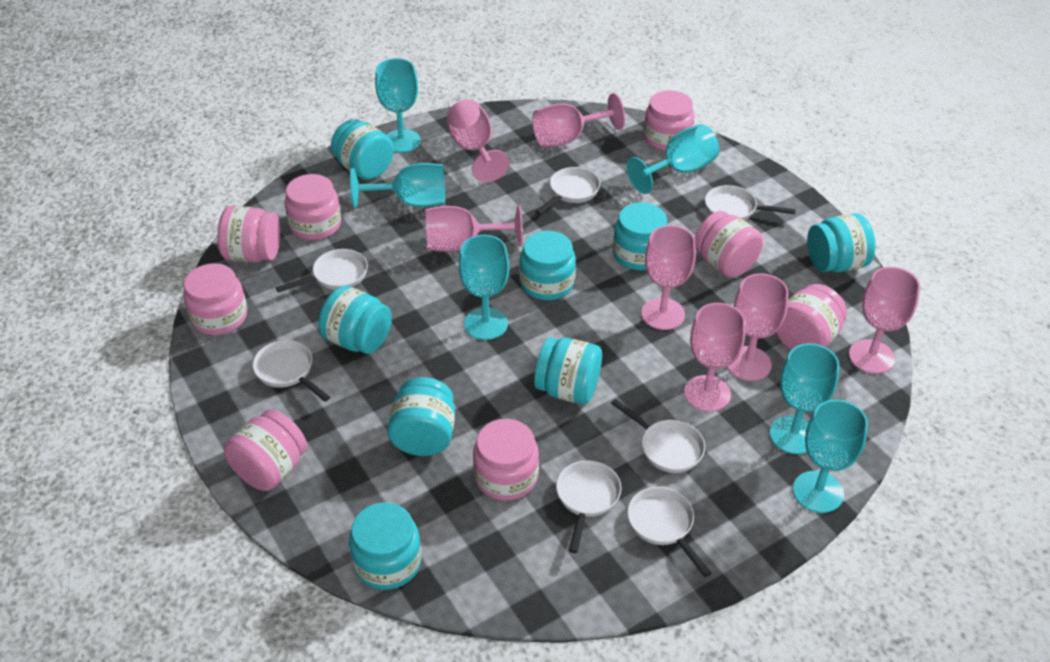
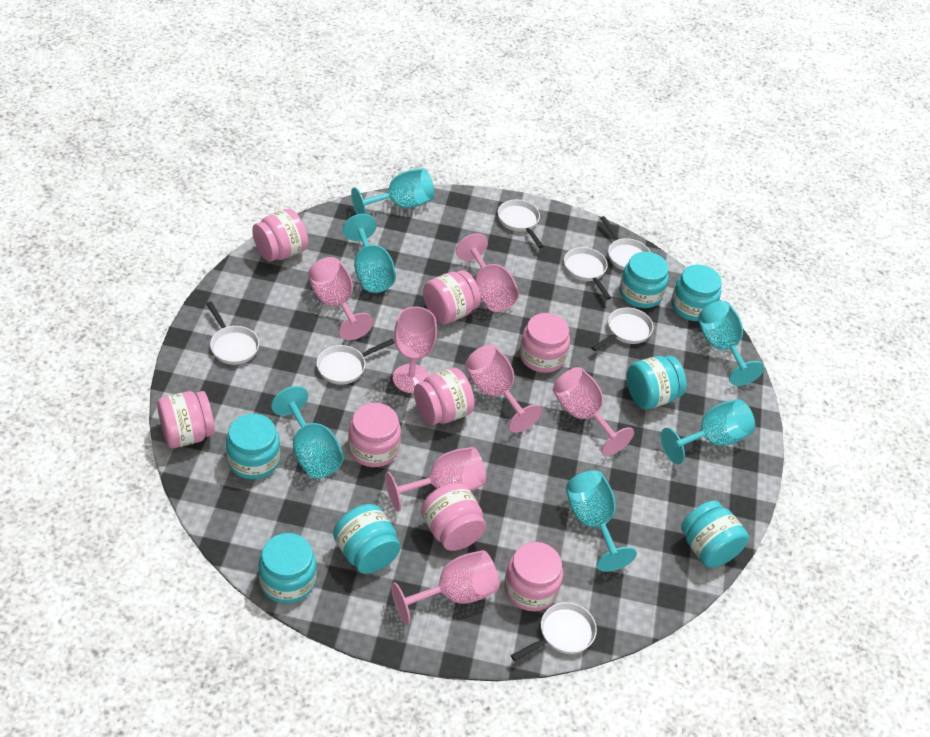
turquoise jar: 8 -> 7

